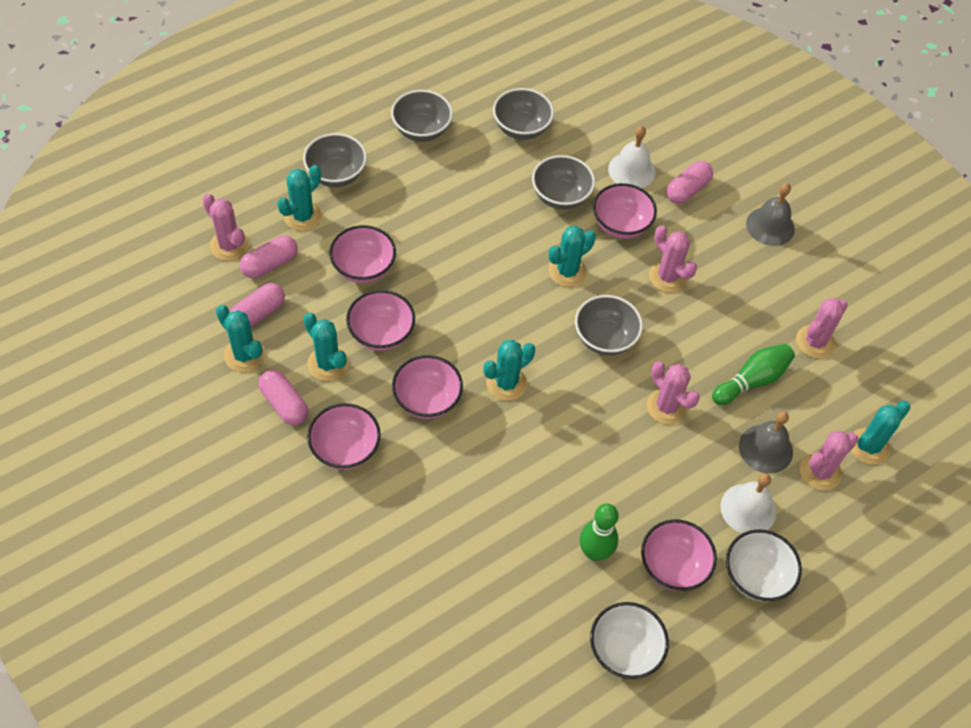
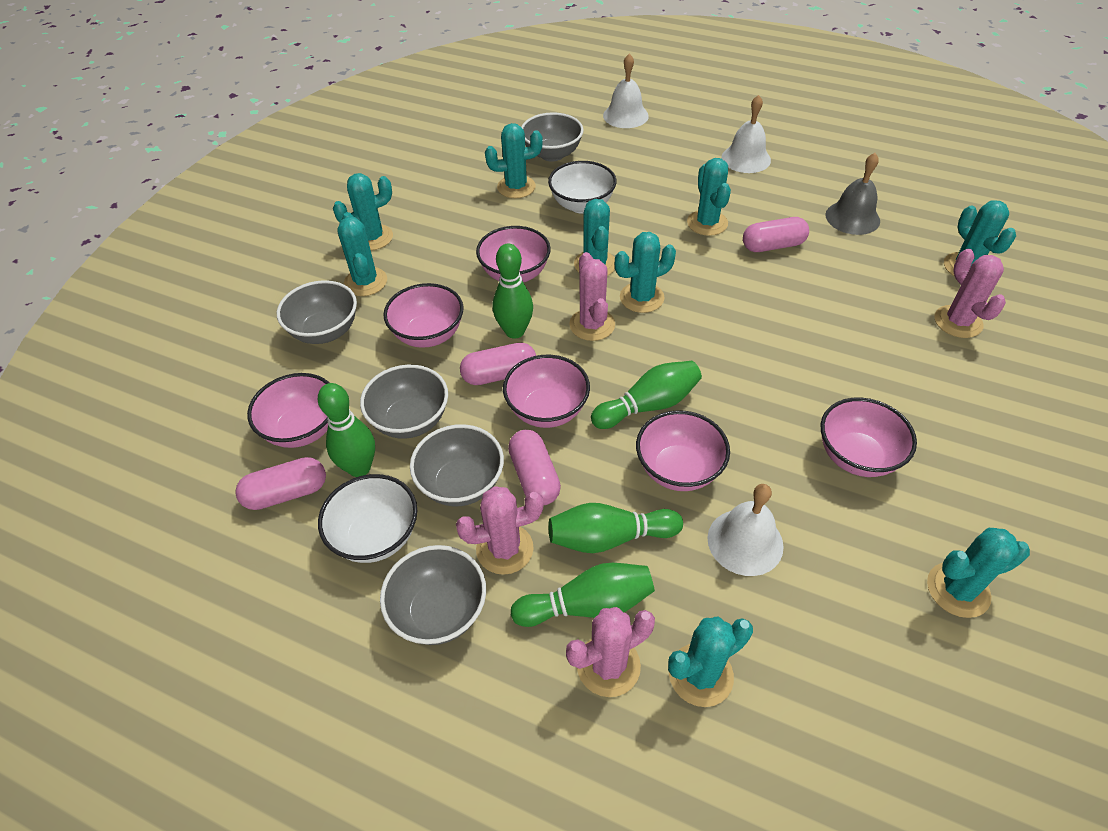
green bowling pin: 2 -> 5
grey bell: 2 -> 1
pink cactus: 5 -> 4
turquoise cactus: 6 -> 9
white bell: 2 -> 3

